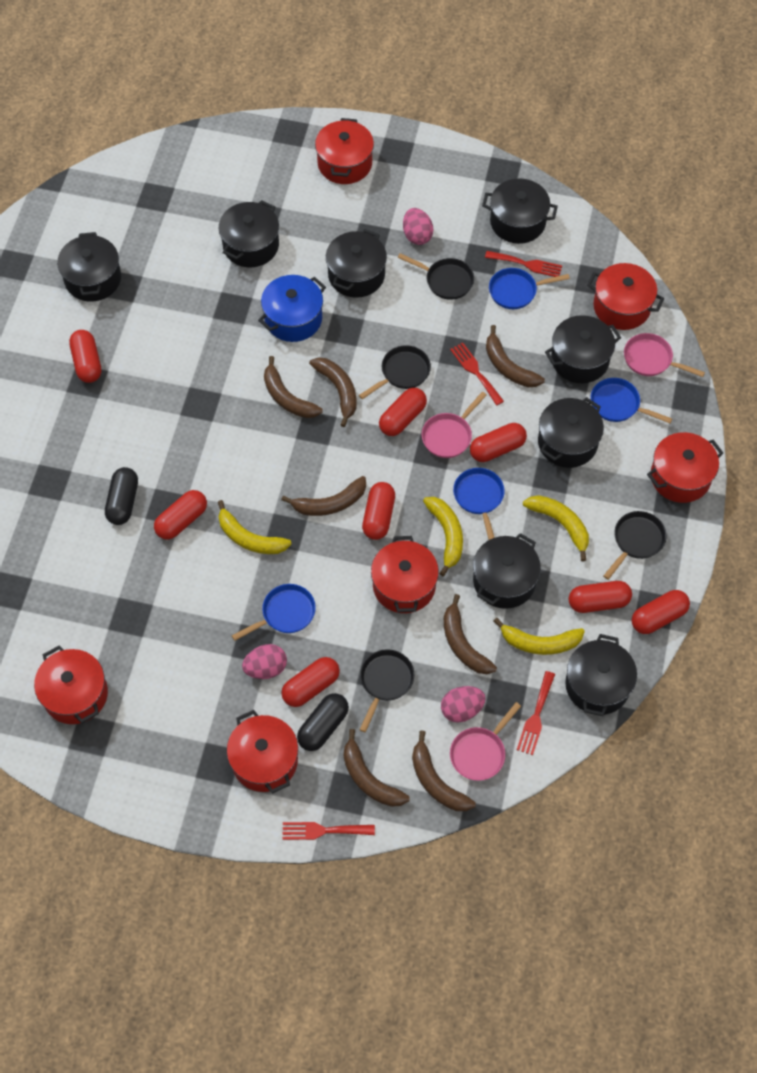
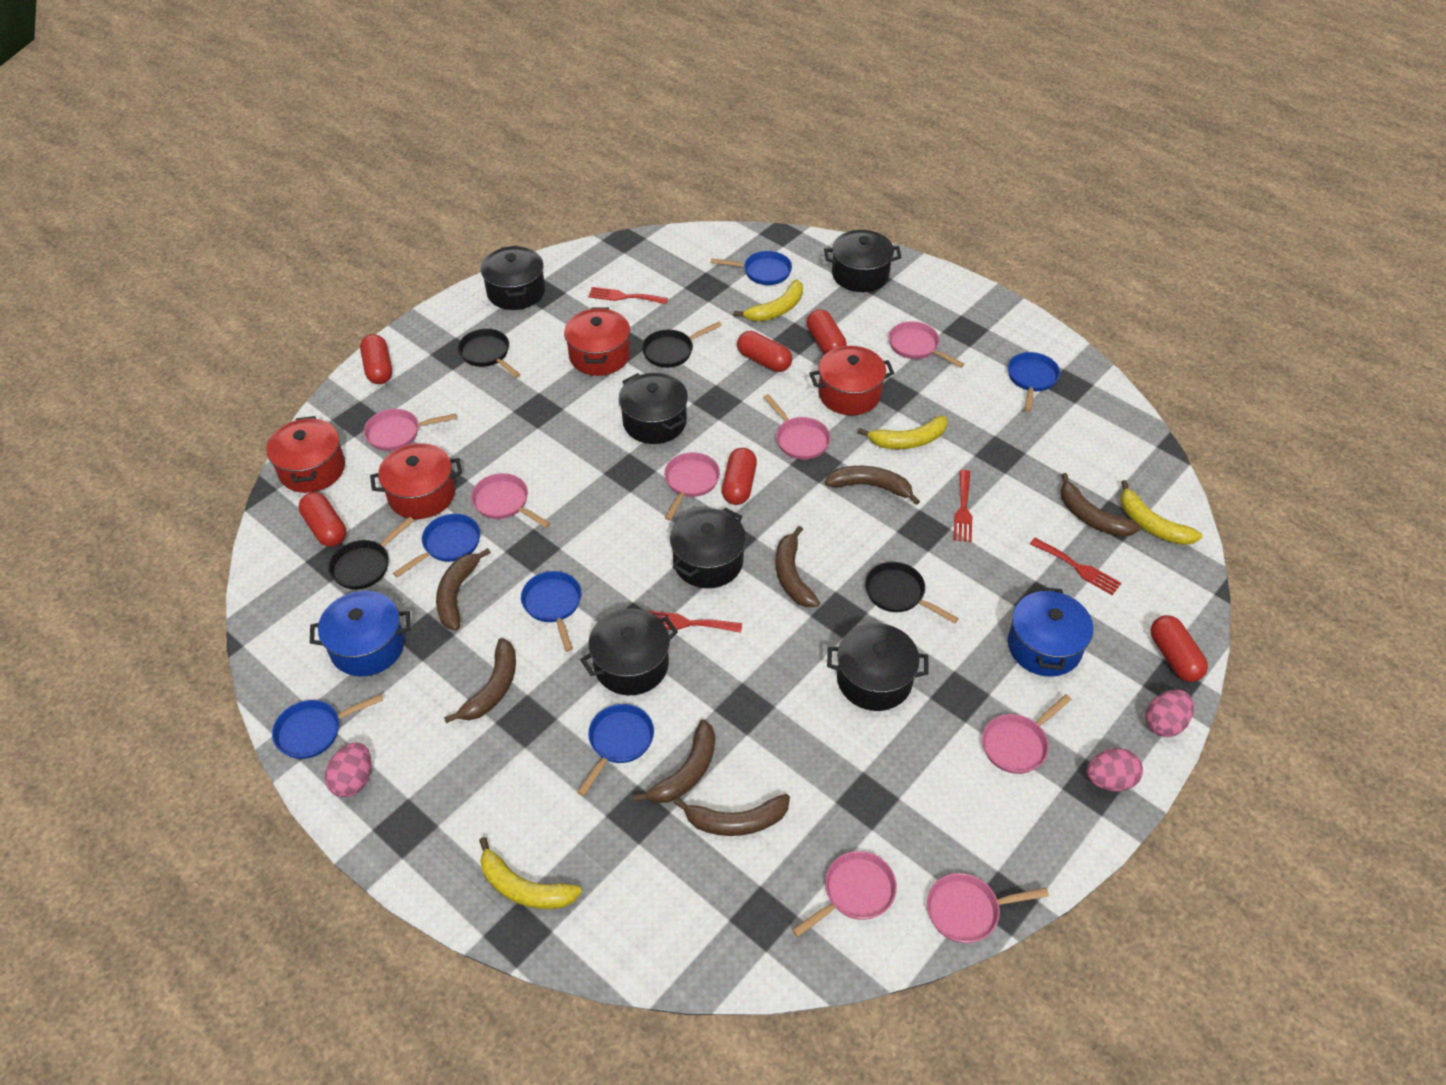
black capsule: 2 -> 0
black pot: 8 -> 6
blue pan: 4 -> 6
blue pot: 1 -> 2
pink pan: 3 -> 8
red capsule: 8 -> 6
red pot: 6 -> 4

